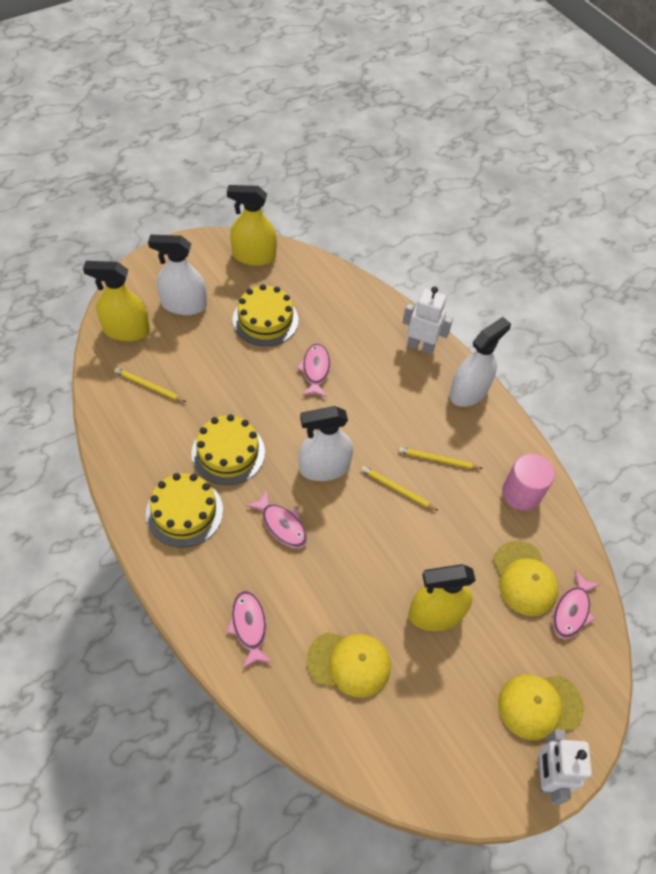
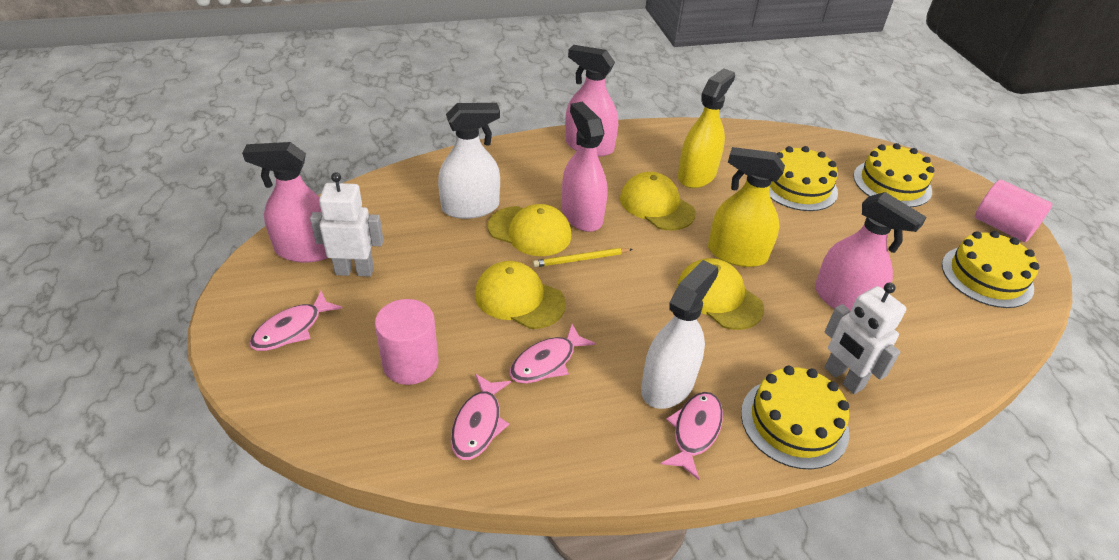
pink cylinder: 1 -> 2
pink spray bottle: 0 -> 4
white spray bottle: 3 -> 2
yellow cake: 3 -> 4
yellow cap: 3 -> 4
yellow pencil: 3 -> 1
yellow spray bottle: 3 -> 2

